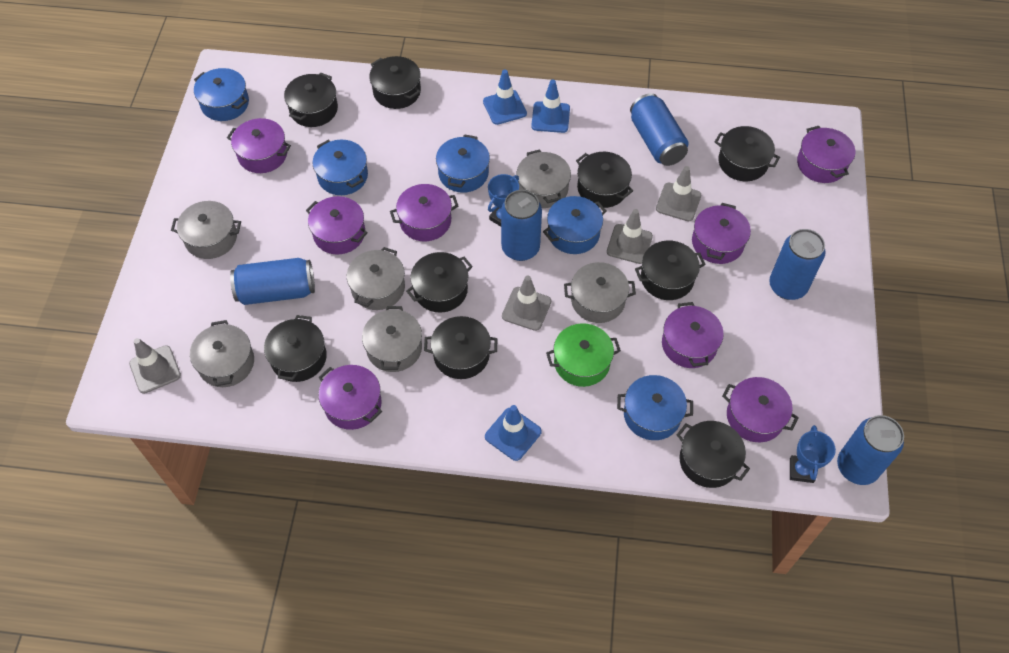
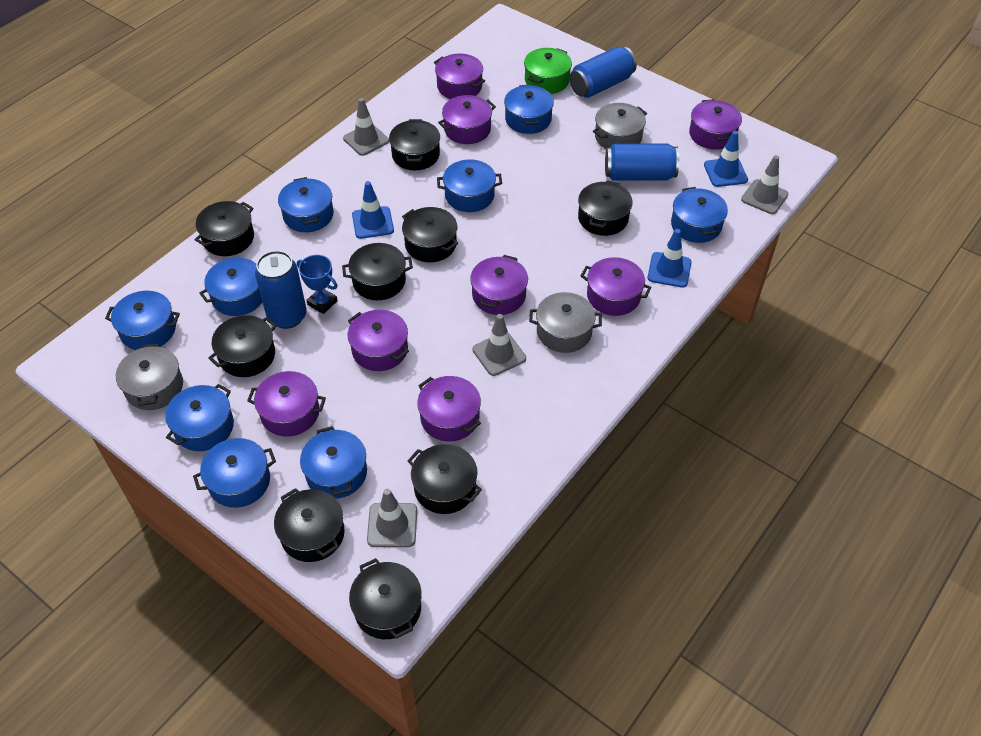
blue can: 5 -> 3
blue pot: 5 -> 9
blue trophy: 2 -> 1
grey pot: 6 -> 3

